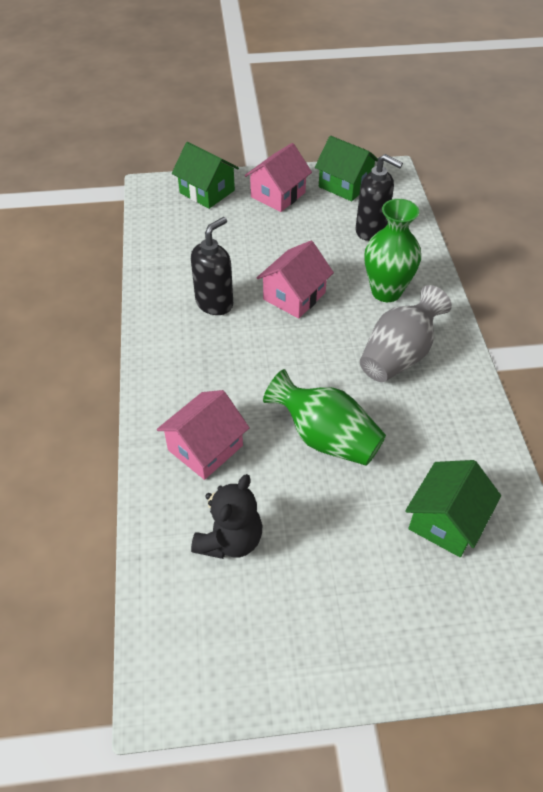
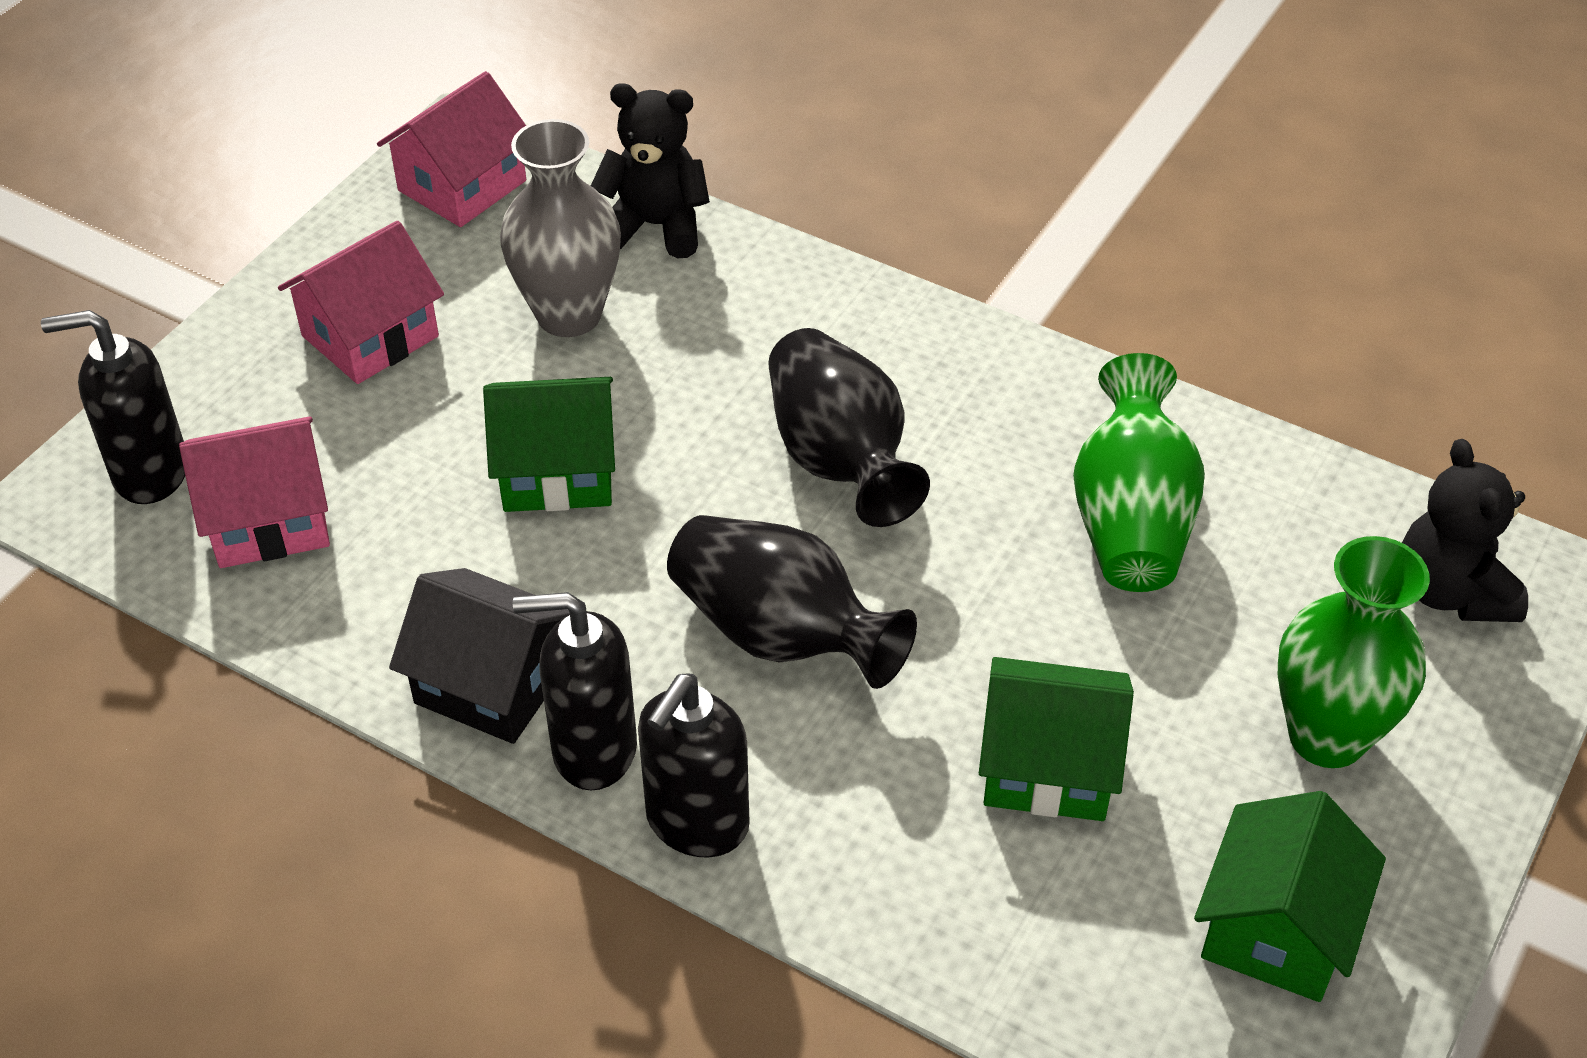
black house: 0 -> 1
black soap dispenser: 2 -> 3
black teddy bear: 1 -> 2
black vase: 0 -> 2

